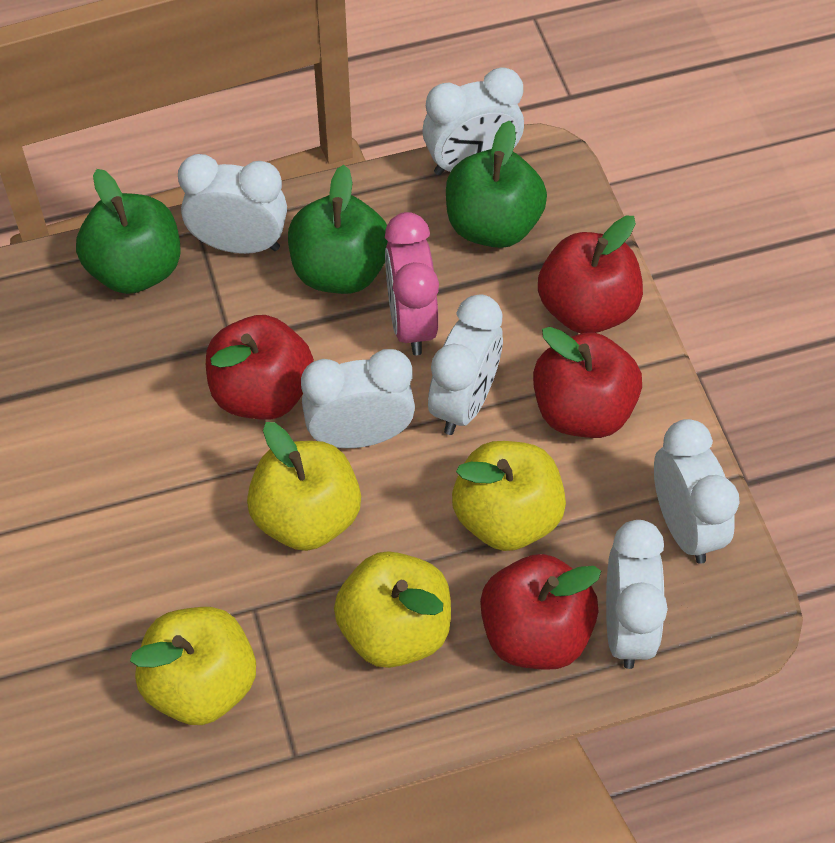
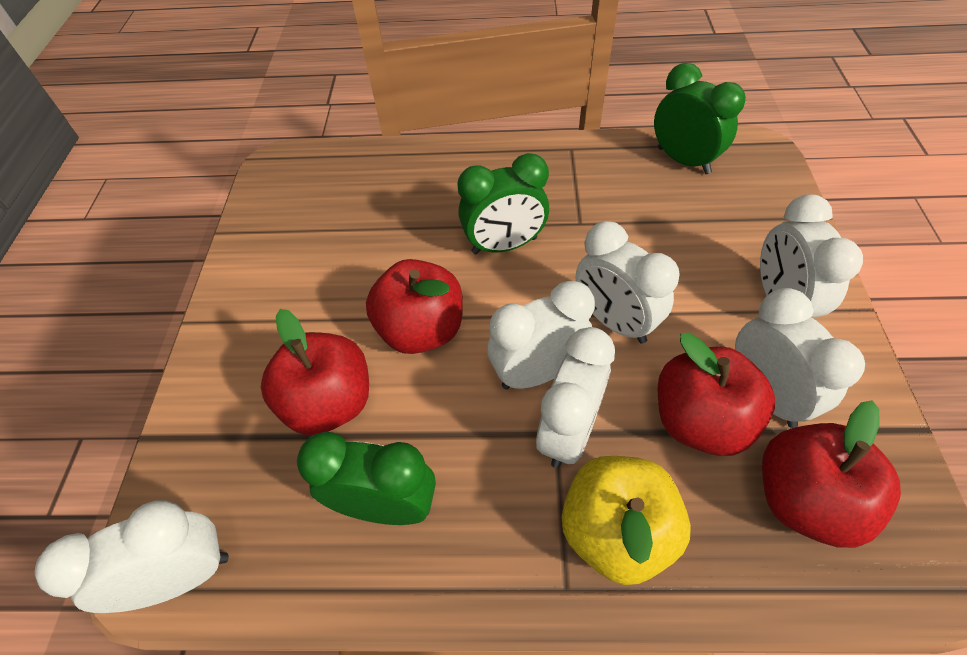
green apple: 3 -> 0
green clock: 0 -> 3
pink clock: 1 -> 0
yellow apple: 4 -> 1

